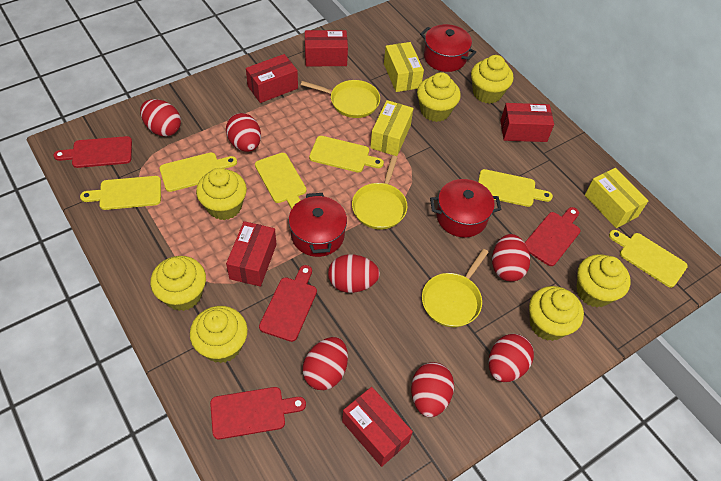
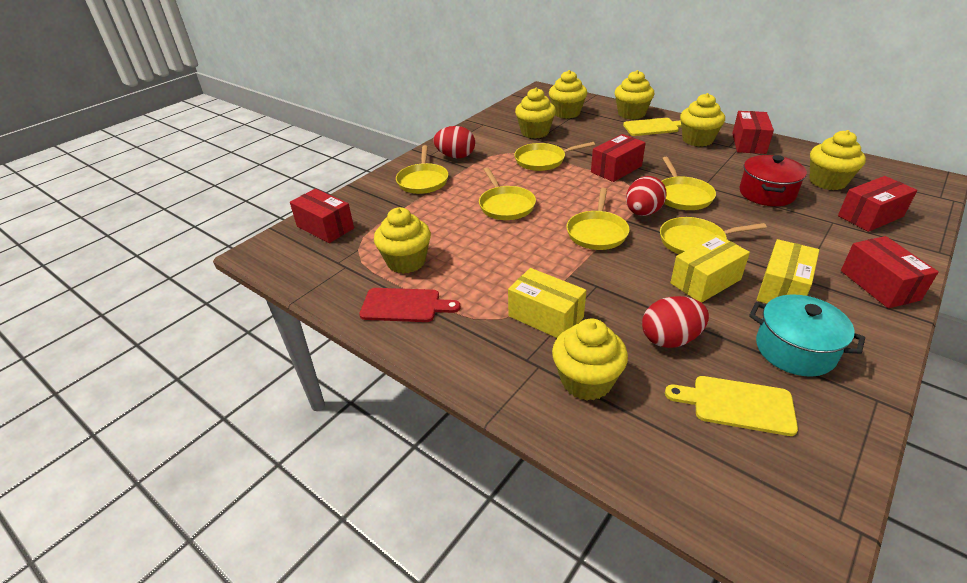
red cutting board: 4 -> 1
red egg: 7 -> 3
red pot: 3 -> 1
turquoise pot: 0 -> 1
yellow cutting board: 6 -> 2
yellow pan: 3 -> 6

